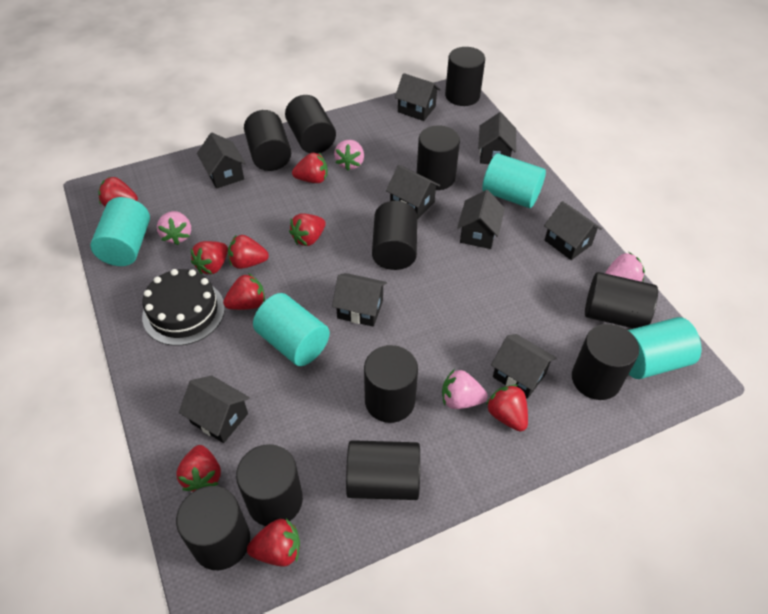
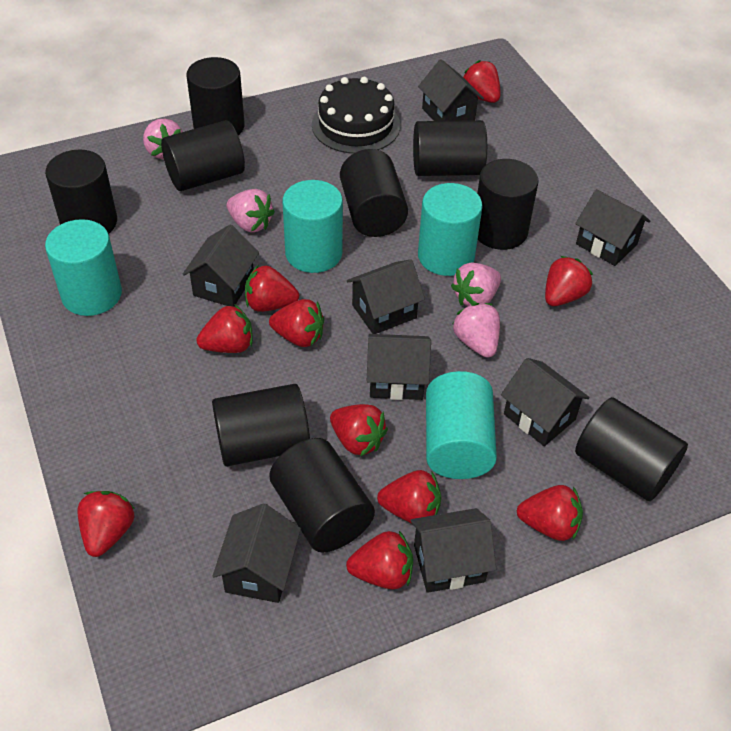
black cylinder: 11 -> 9
black house: 9 -> 8
red strawberry: 9 -> 10

